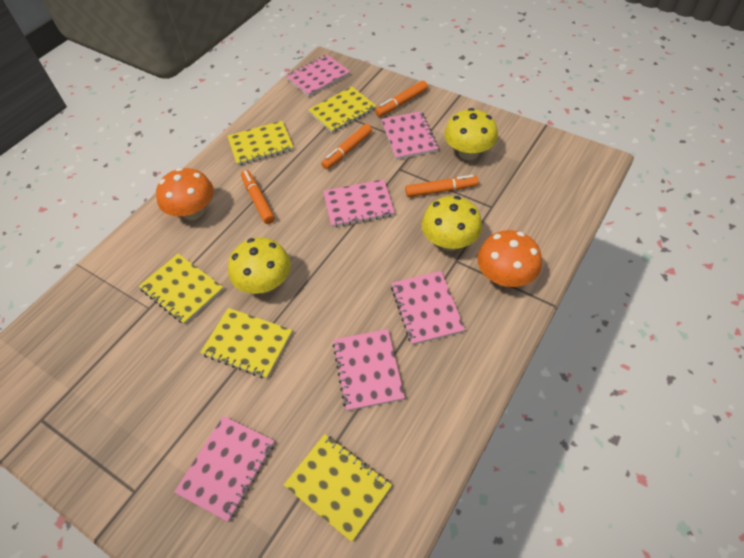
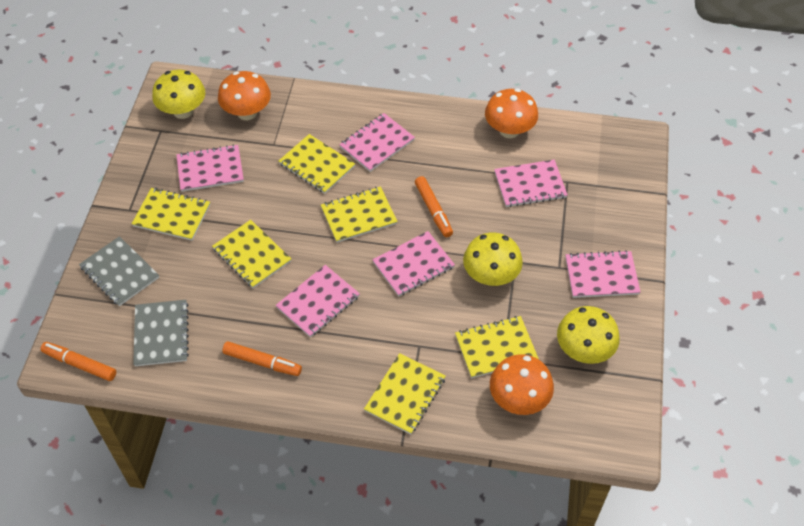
grey notebook: 0 -> 2
orange marker: 4 -> 3
orange mushroom: 2 -> 3
yellow notebook: 5 -> 6

